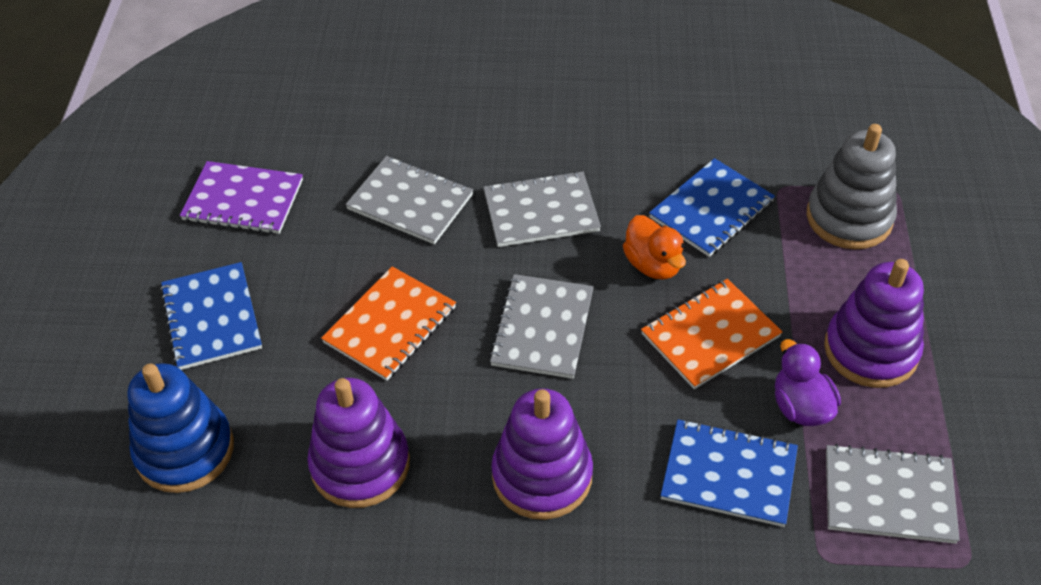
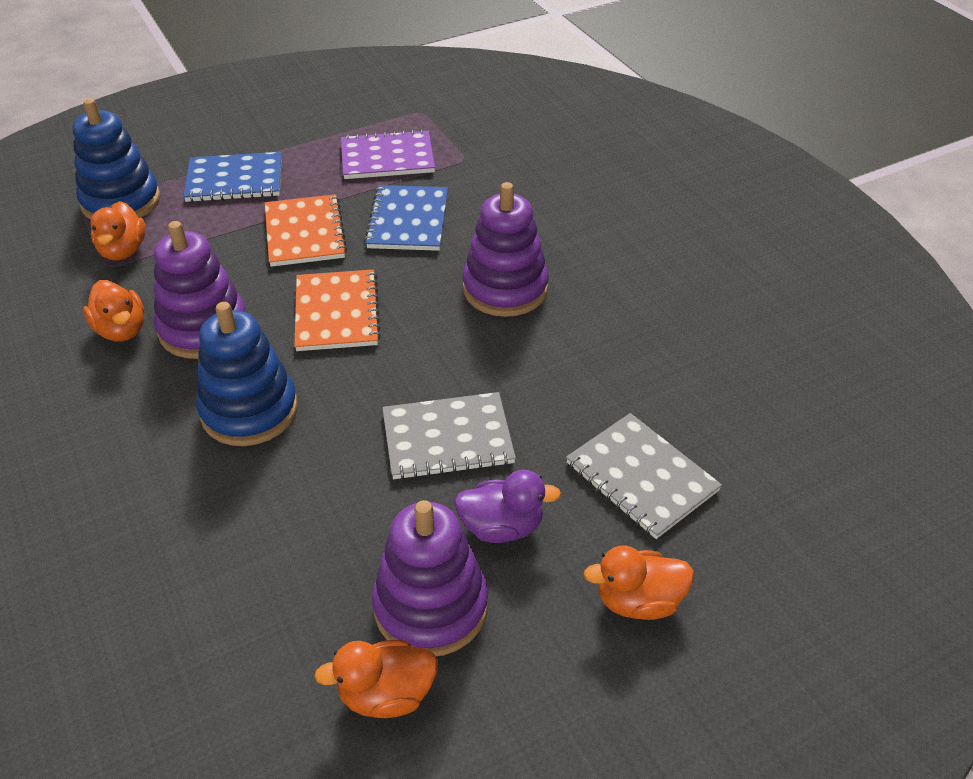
blue notebook: 3 -> 2
blue stacking toy: 1 -> 2
grey notebook: 4 -> 2
grey stacking toy: 1 -> 0
orange duck: 1 -> 4

